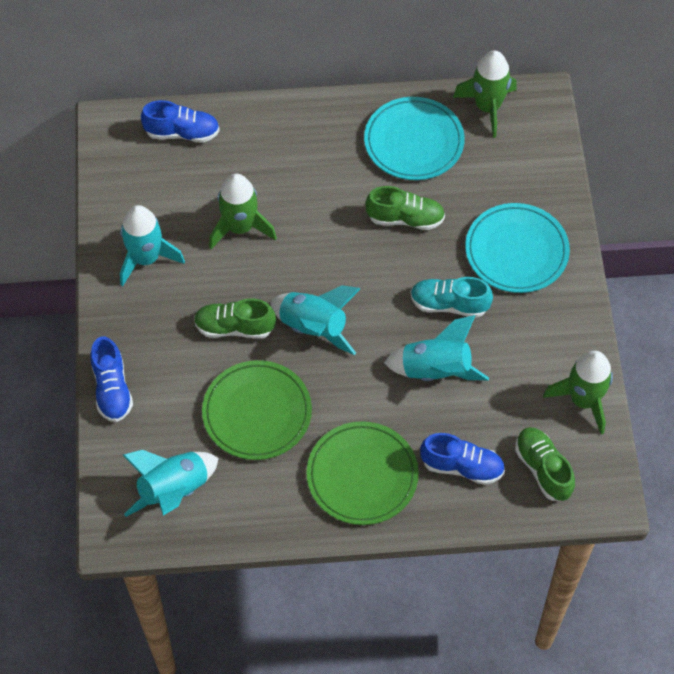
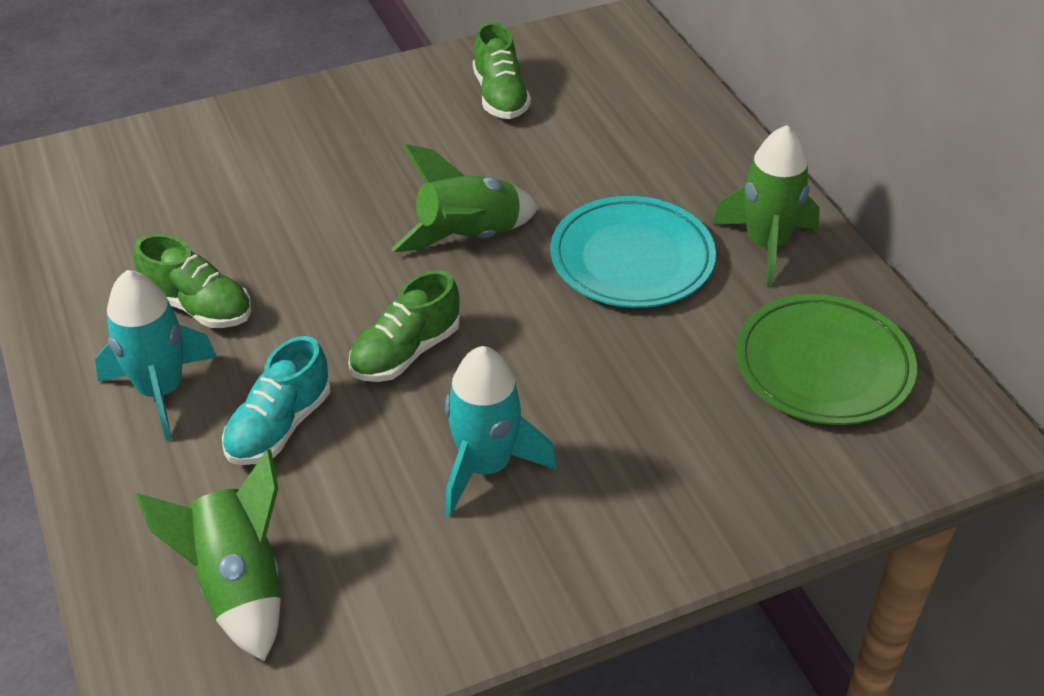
blue shoe: 3 -> 0
green plate: 2 -> 1
turquoise plate: 2 -> 1
turquoise rocket: 4 -> 2

